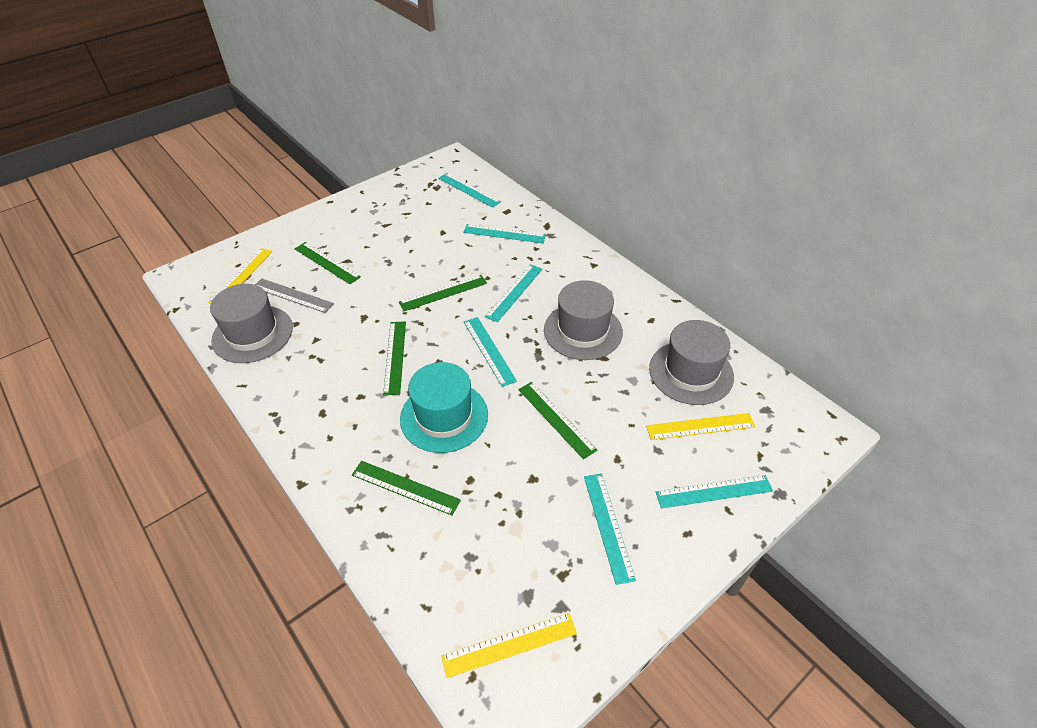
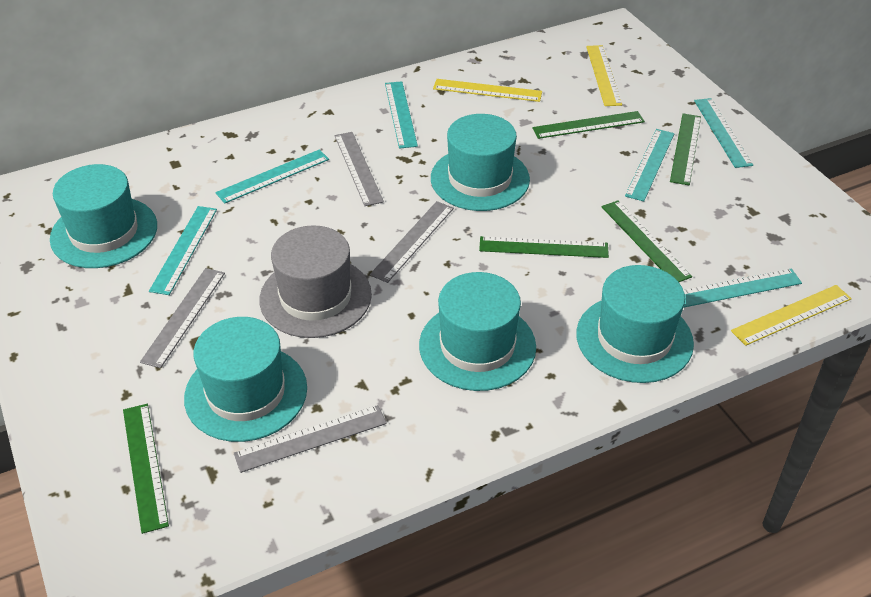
grey hat: 3 -> 1
grey ruler: 1 -> 4
turquoise hat: 1 -> 5

